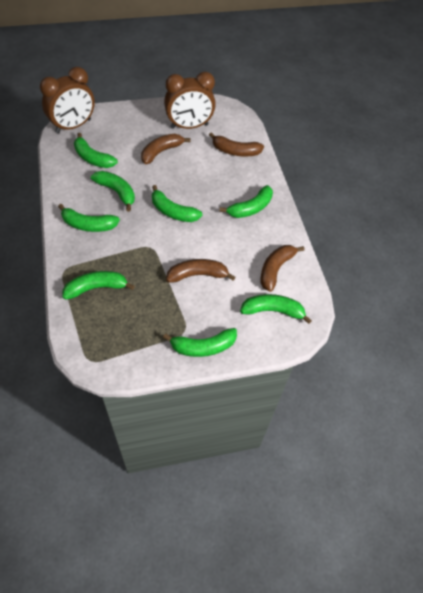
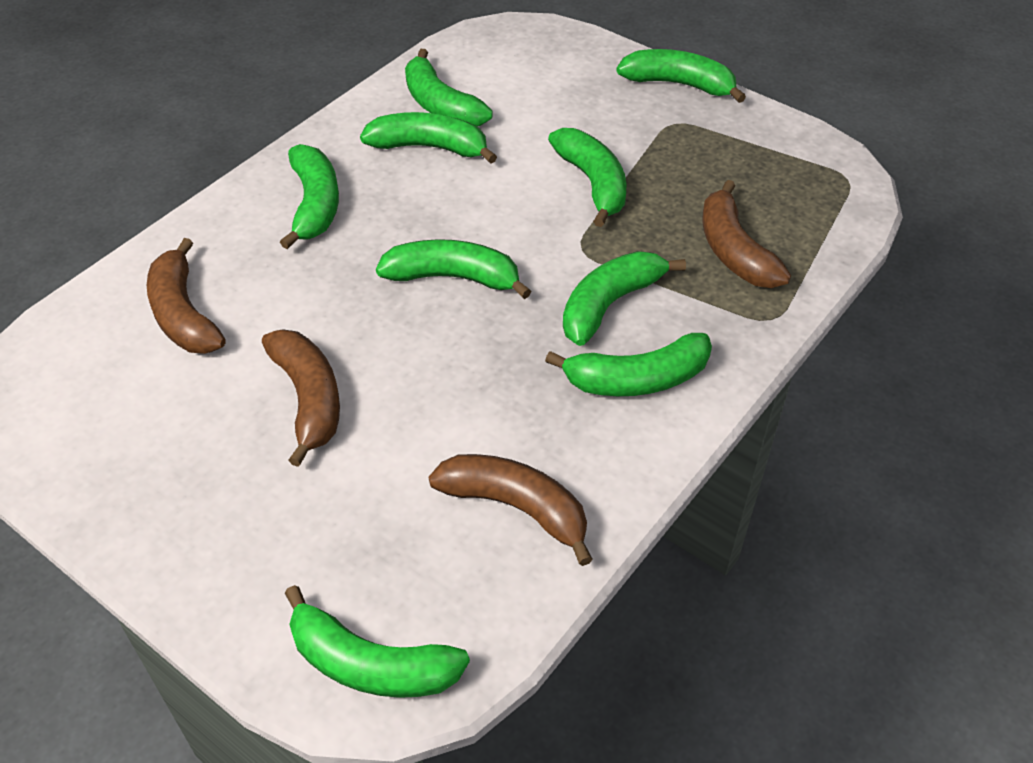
brown clock: 2 -> 0
green banana: 8 -> 9

